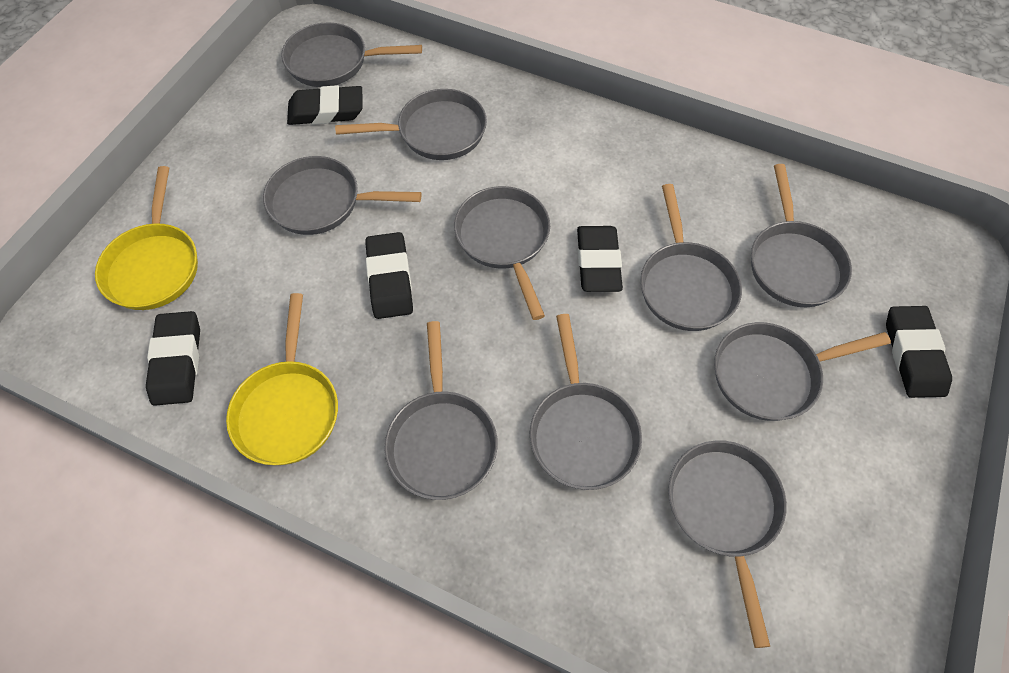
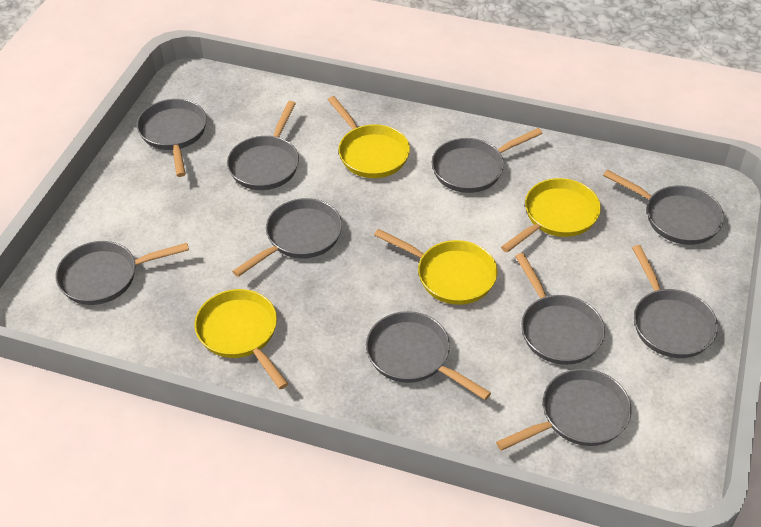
black eraser: 5 -> 0
yellow pan: 2 -> 4

